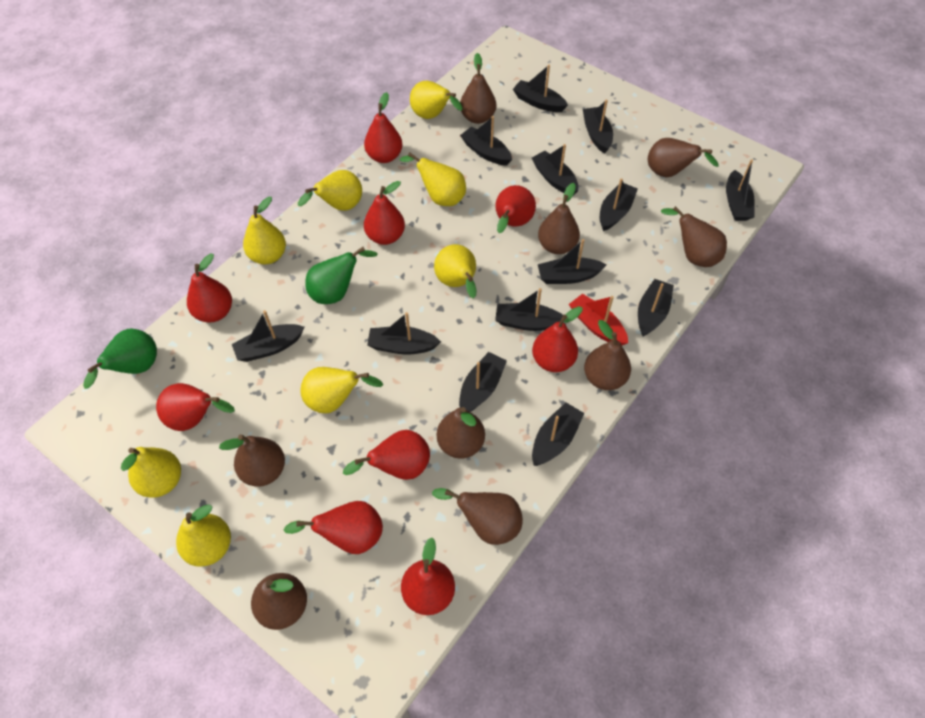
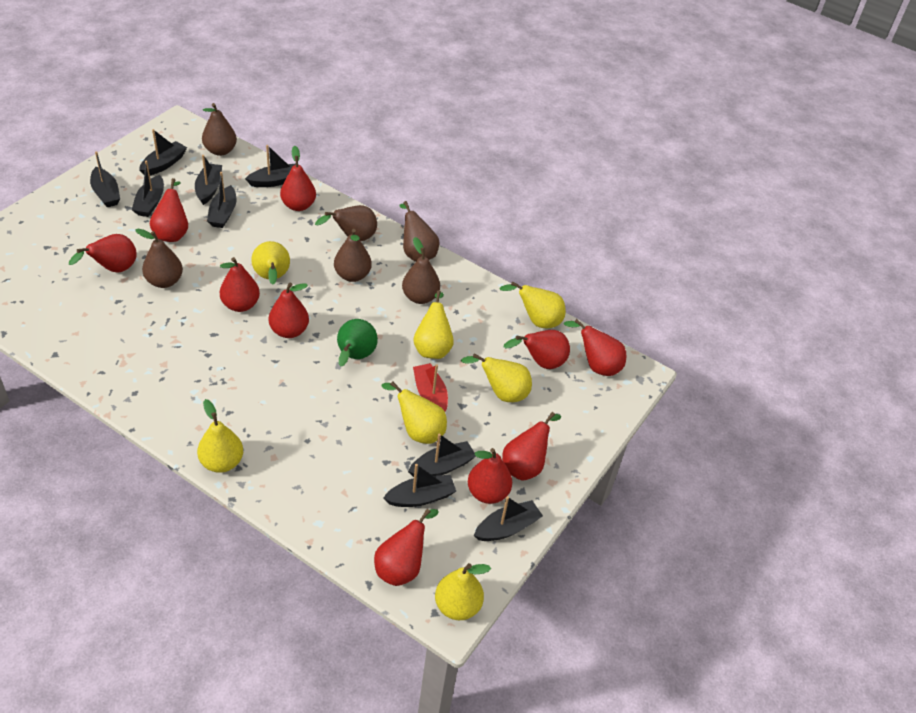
black boat: 13 -> 9
brown pear: 9 -> 6
green pear: 2 -> 1
red pear: 9 -> 10
yellow pear: 8 -> 7

